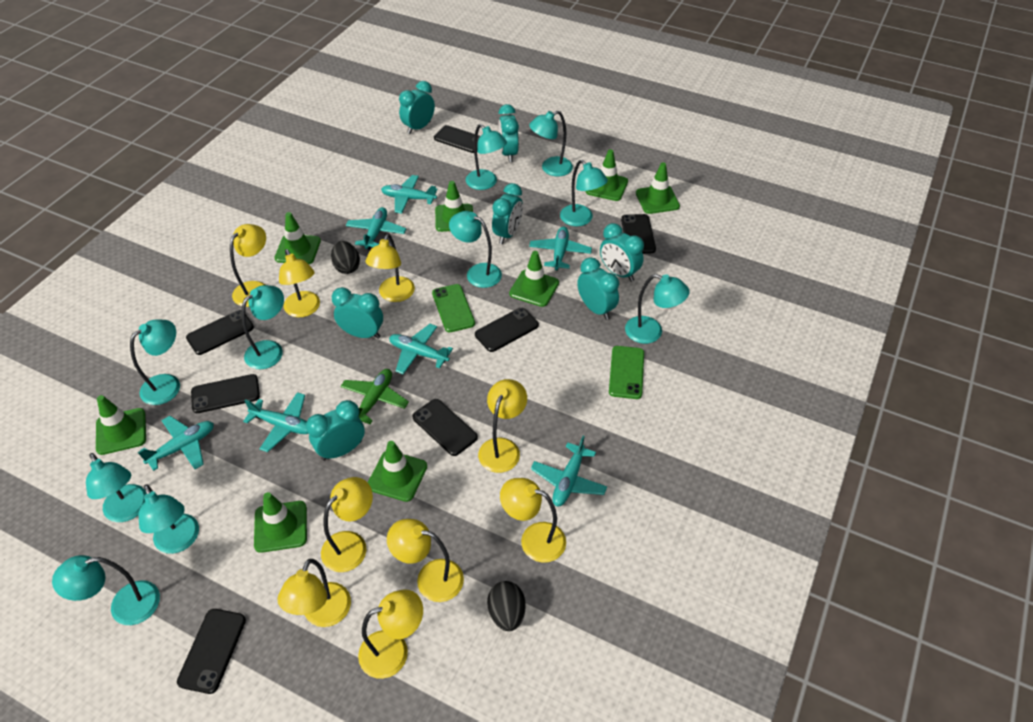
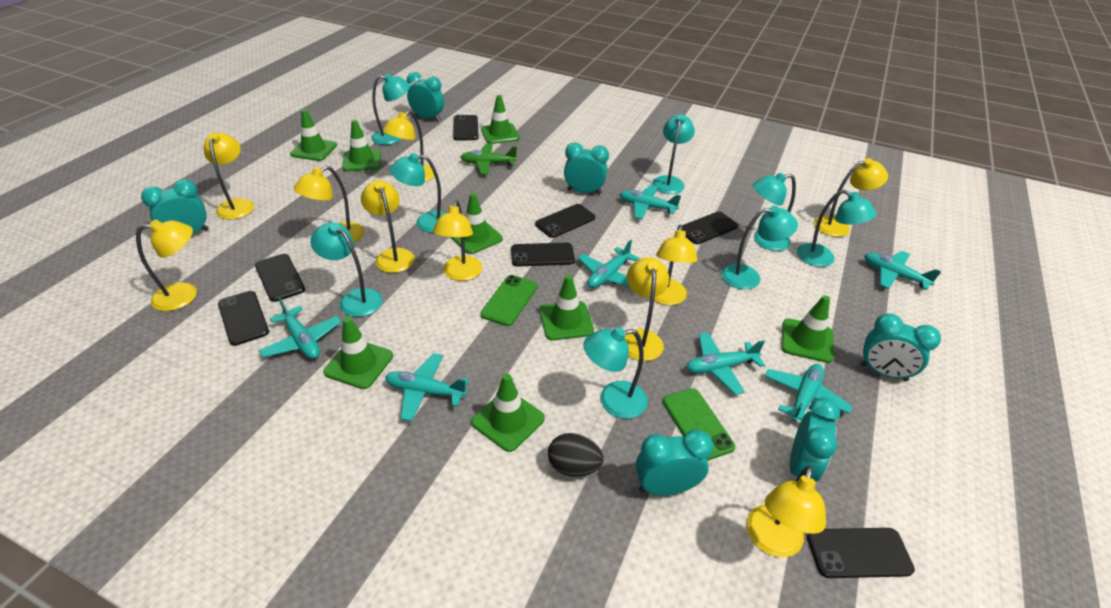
black egg: 2 -> 1
turquoise clock: 7 -> 6
turquoise lamp: 10 -> 8
yellow lamp: 9 -> 10

